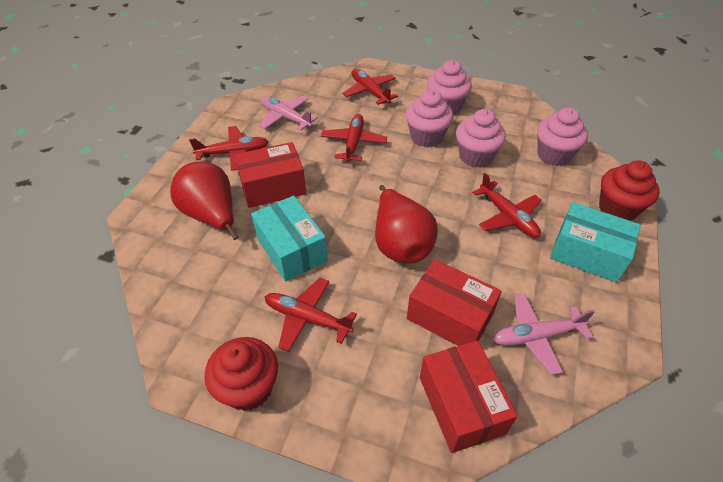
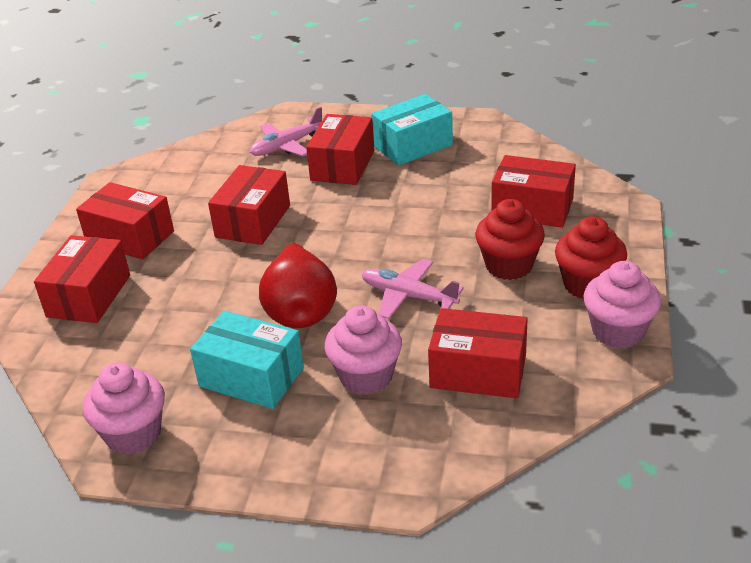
pink cupcake: 4 -> 3
red box: 3 -> 6
red pear: 2 -> 1
red plane: 5 -> 0

